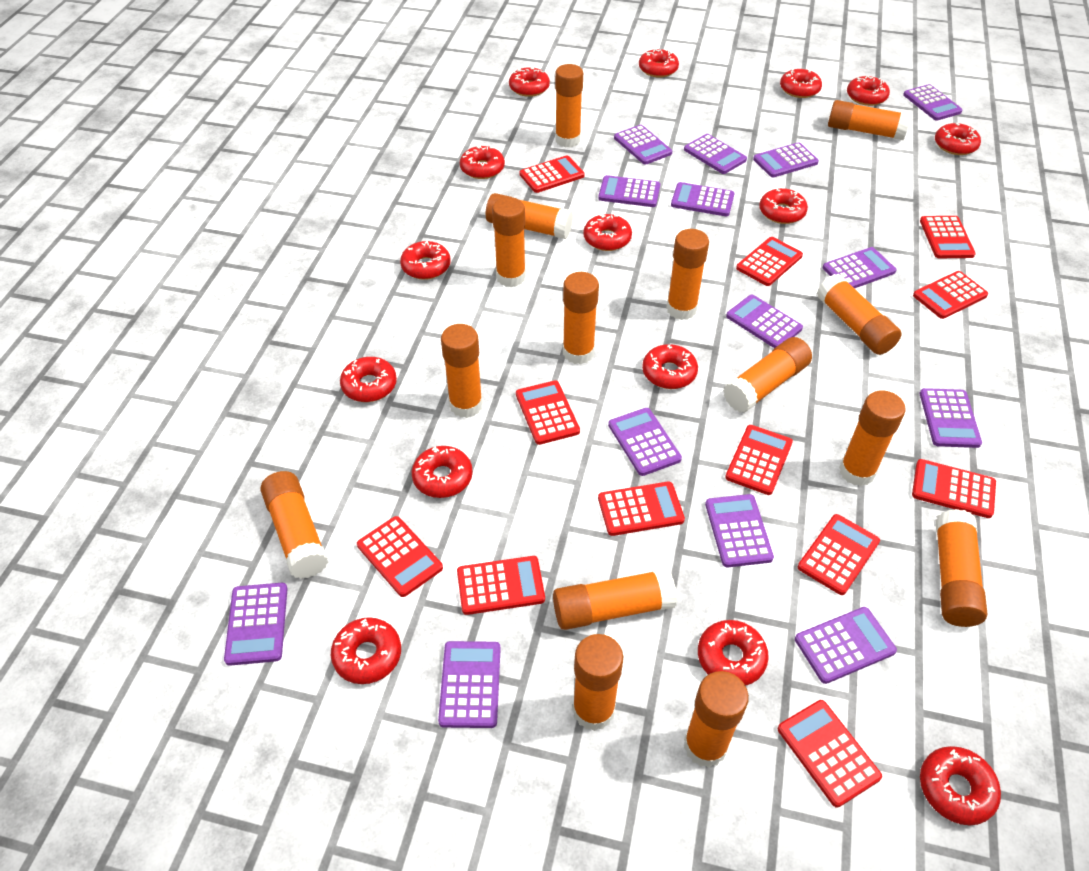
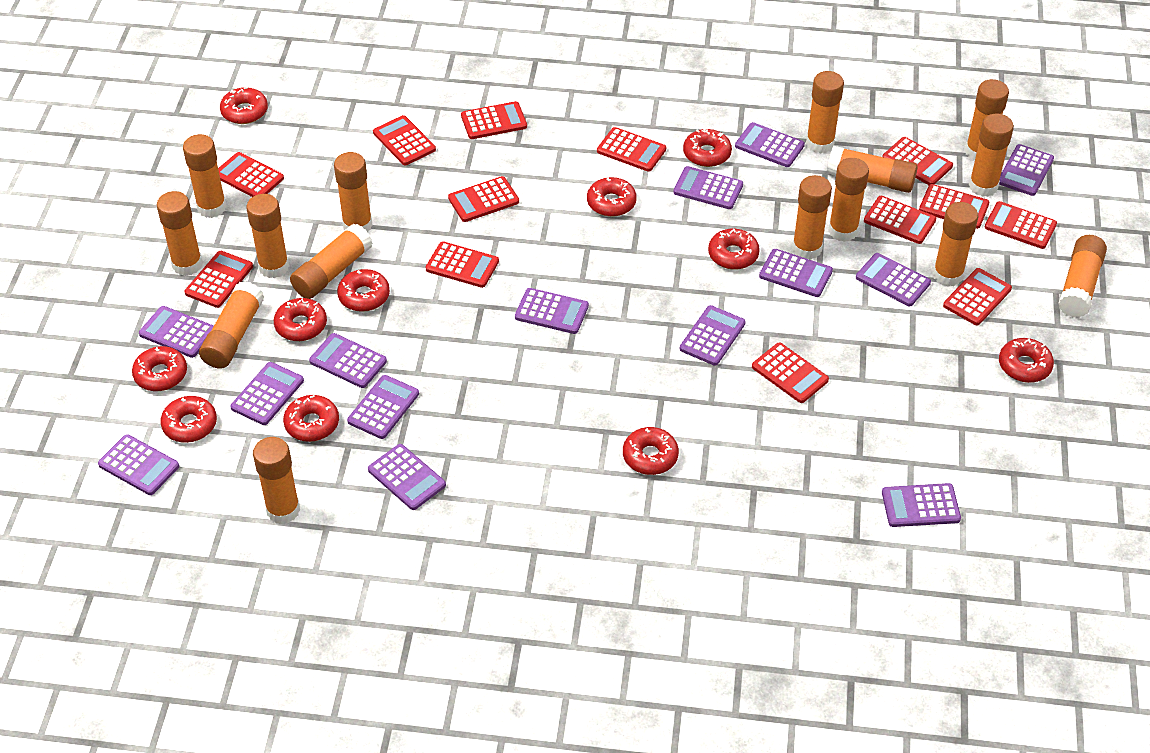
red calculator: 12 -> 13
red donut: 15 -> 11

